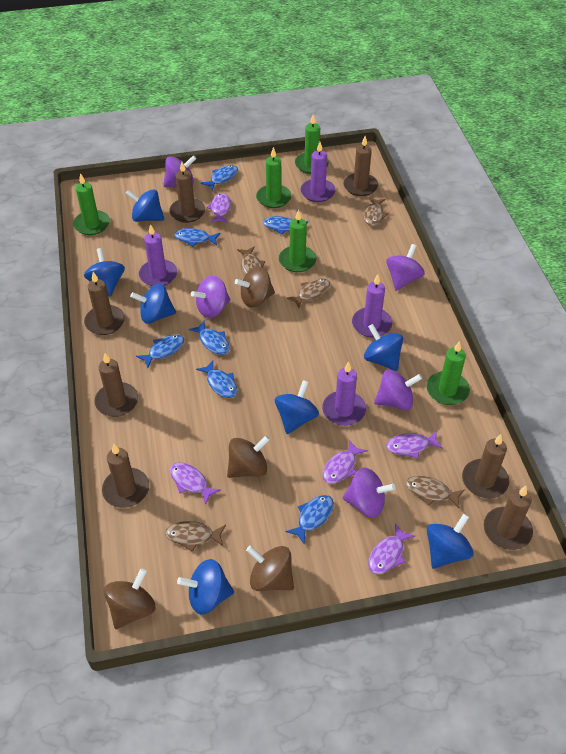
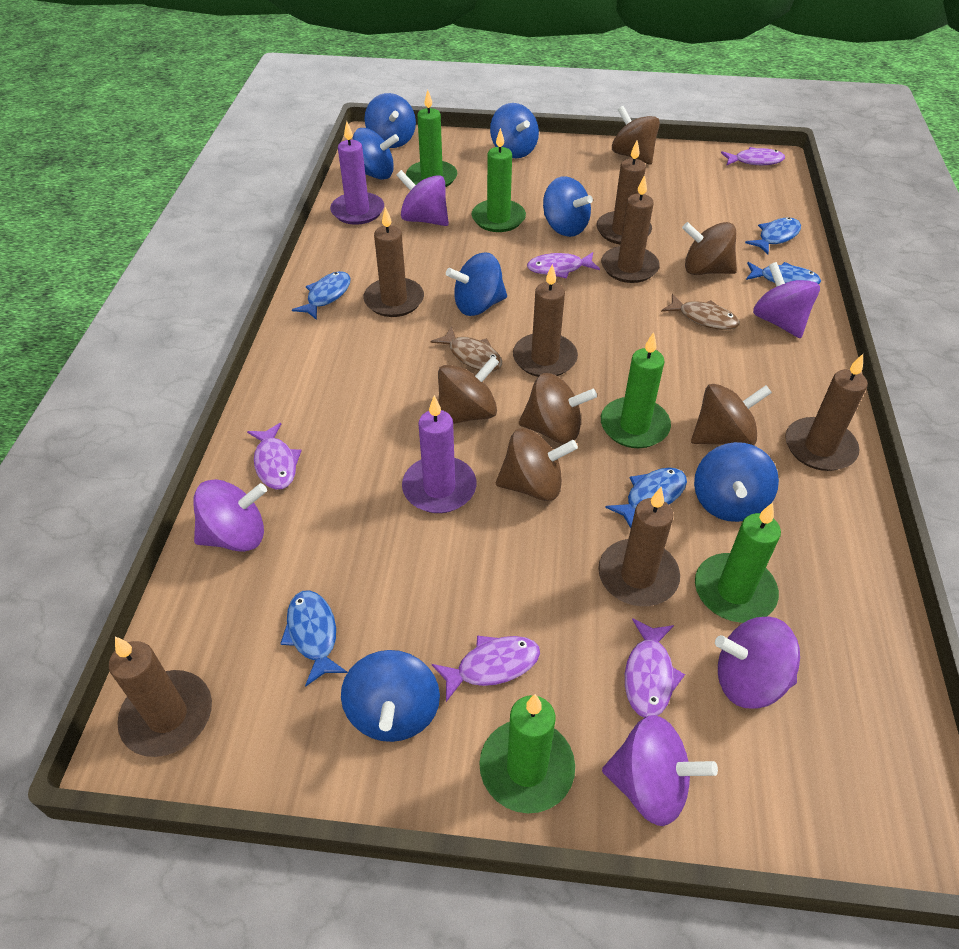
blue fish: 7 -> 5
brown fish: 5 -> 2
brown spinning top: 4 -> 6
purple candle: 4 -> 2

